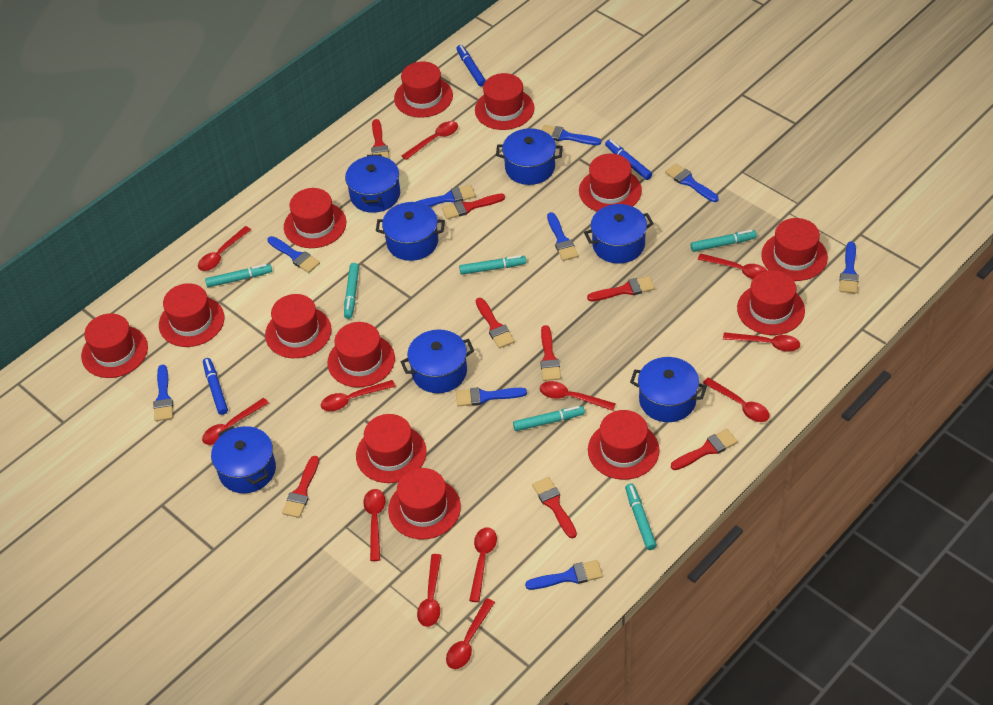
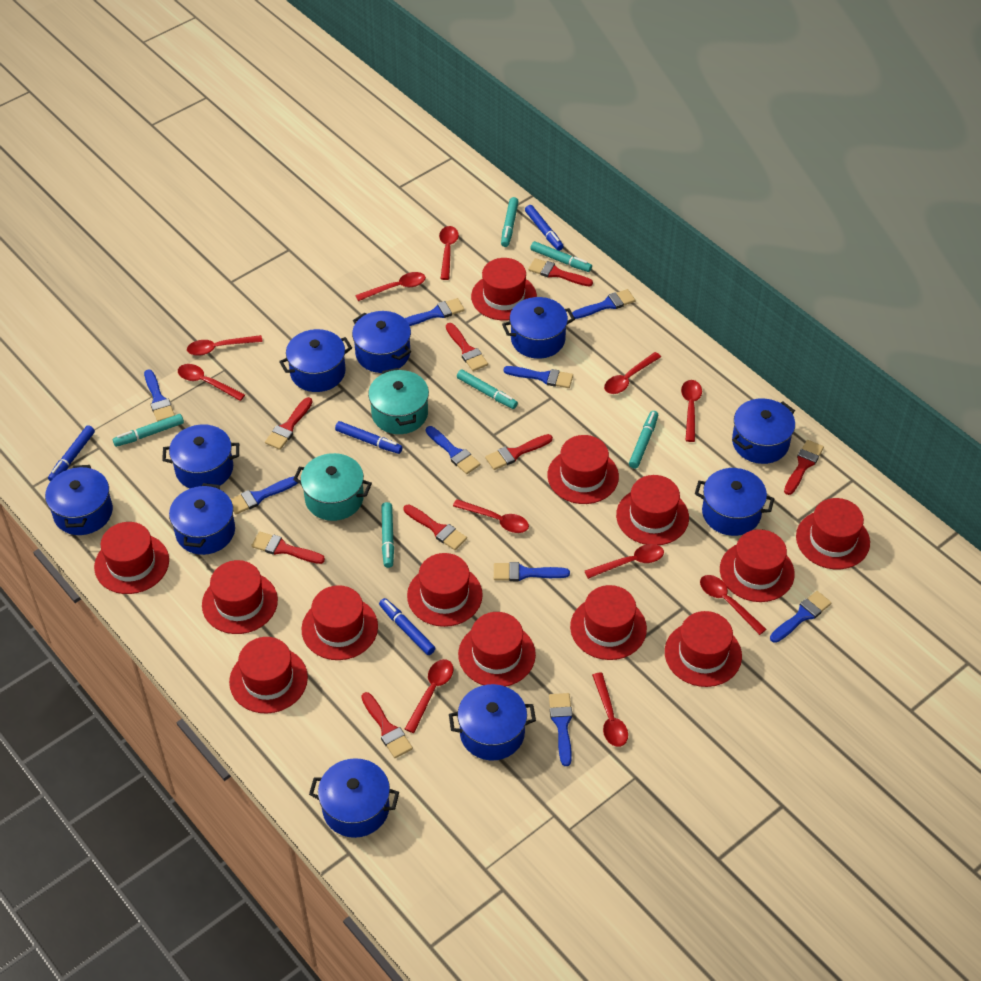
blue marker: 3 -> 4
blue pot: 7 -> 10
red spoon: 12 -> 11
turquoise pot: 0 -> 2

